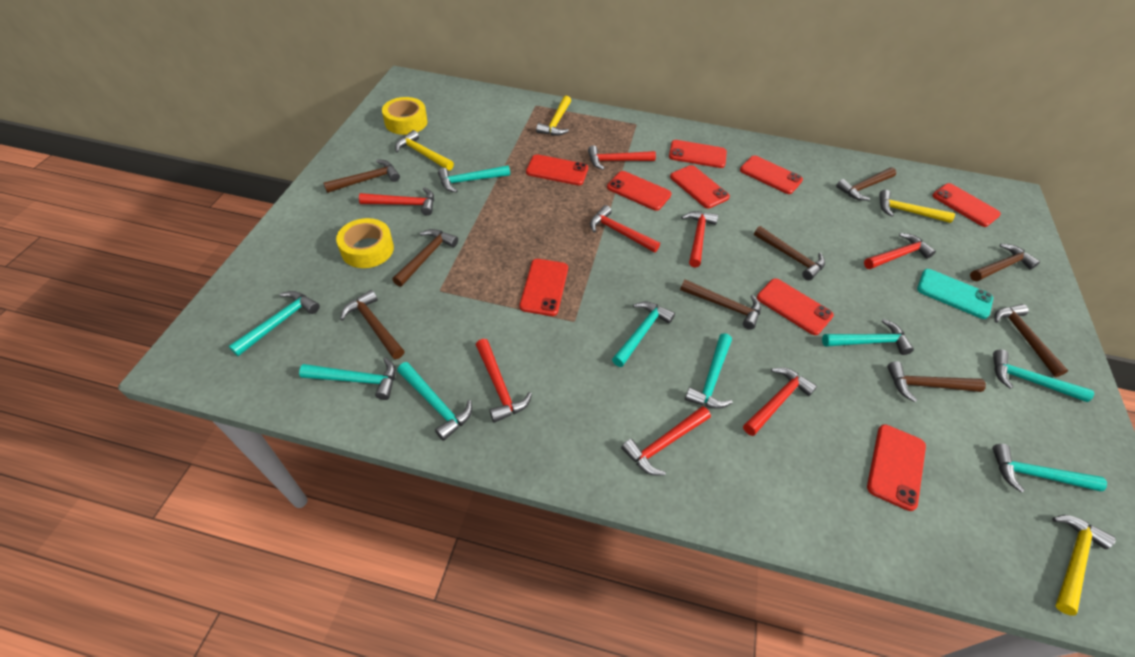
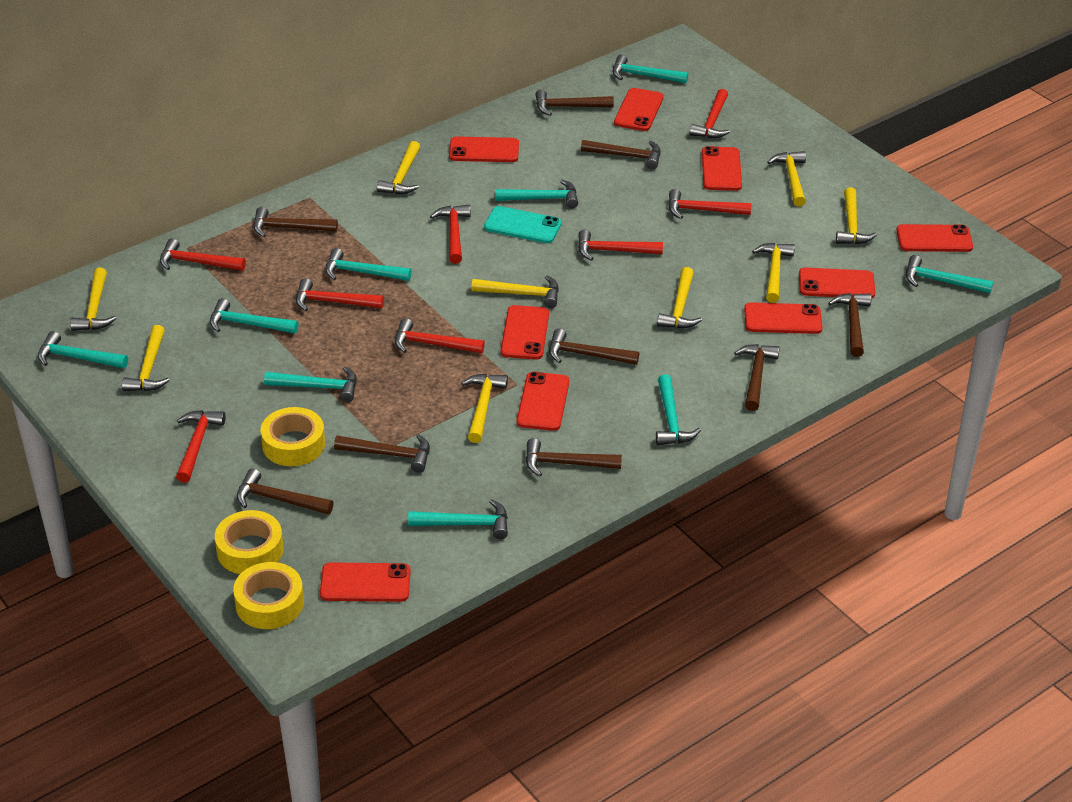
yellow hammer: 4 -> 9
yellow tape: 2 -> 3

